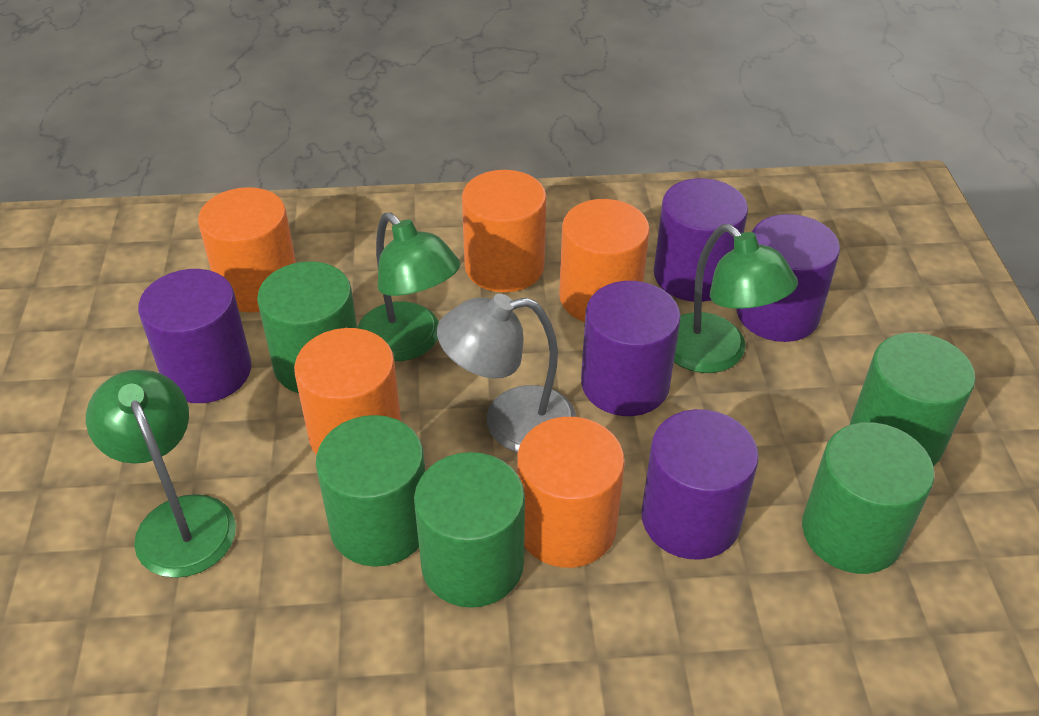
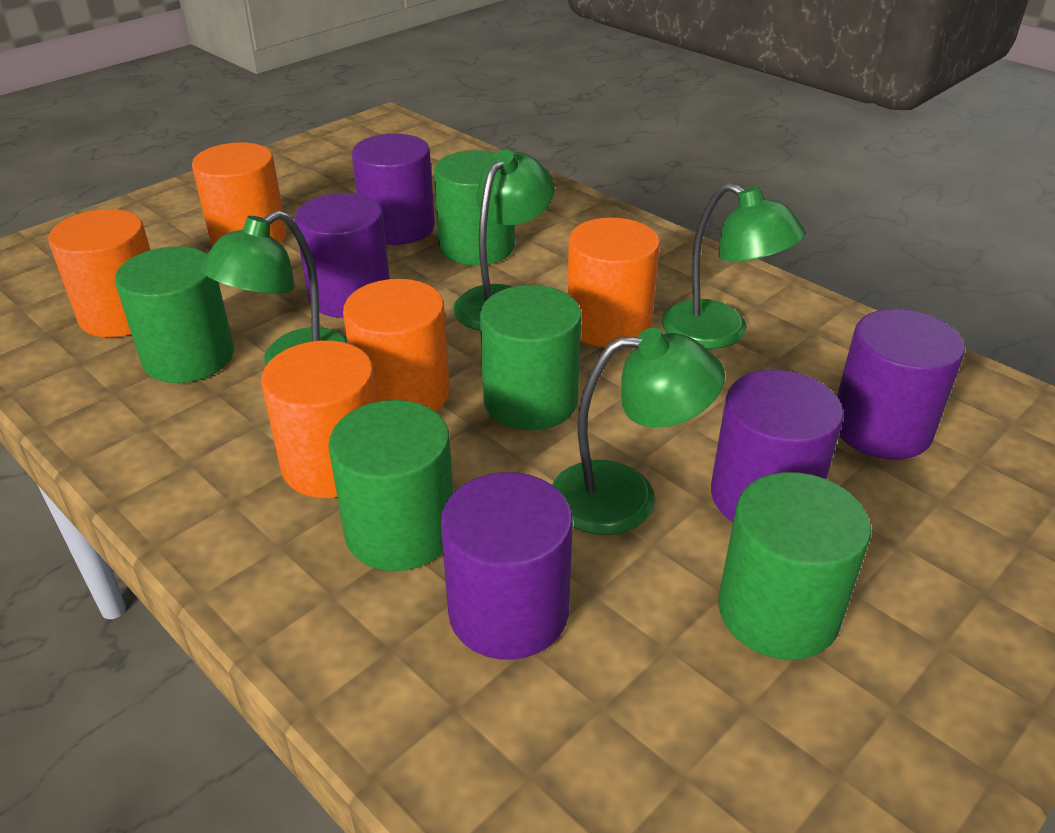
green lamp: 3 -> 4
grey lamp: 1 -> 0

